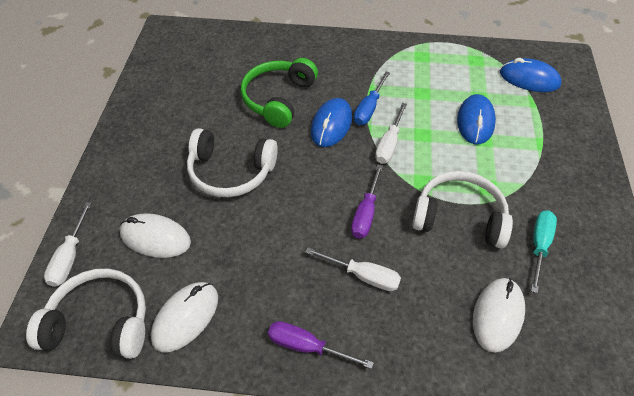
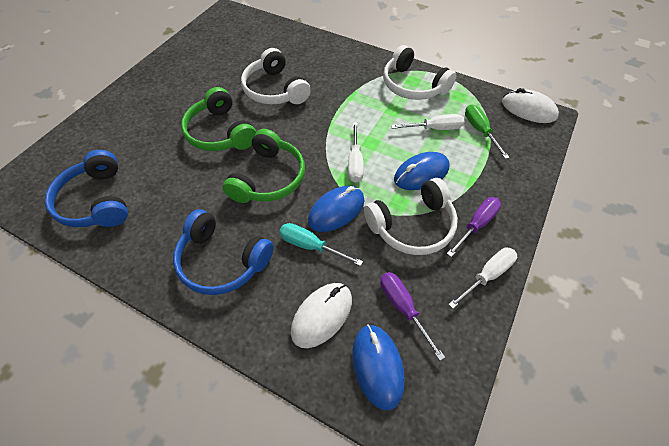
blue headphones: 0 -> 2
blue screwdriver: 1 -> 0
green headphones: 1 -> 2
green screwdriver: 0 -> 1
white mouse: 3 -> 2

